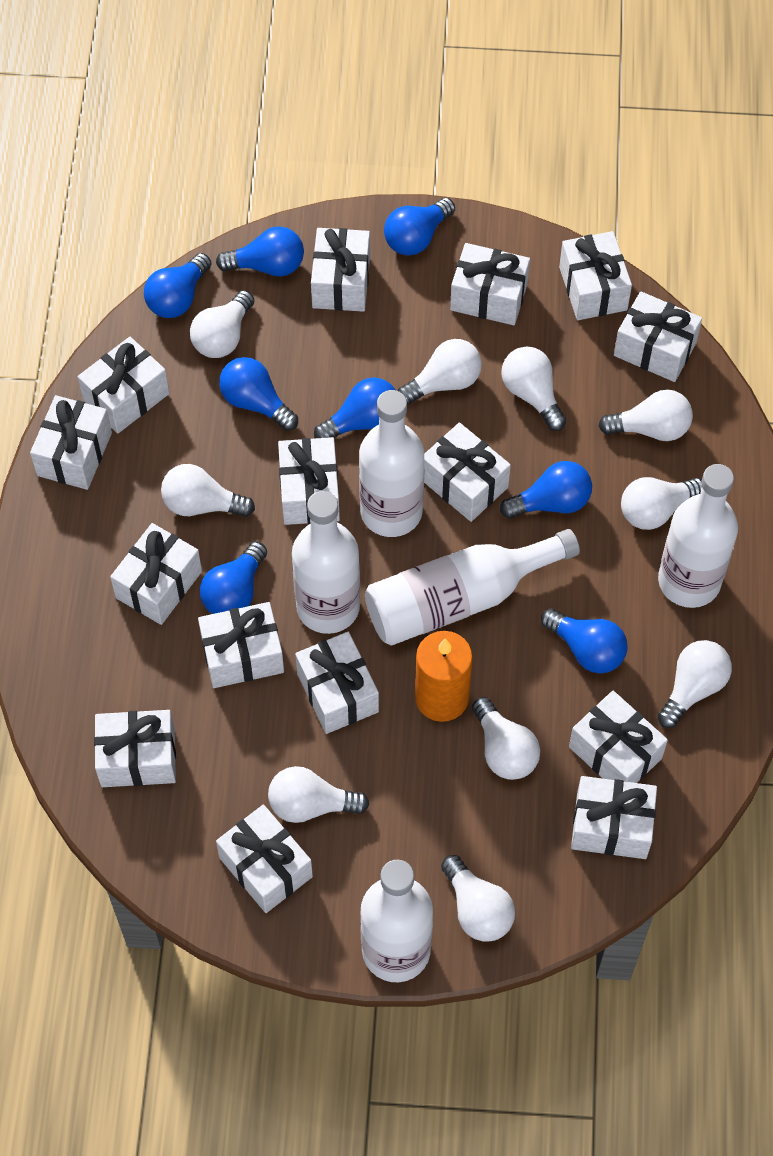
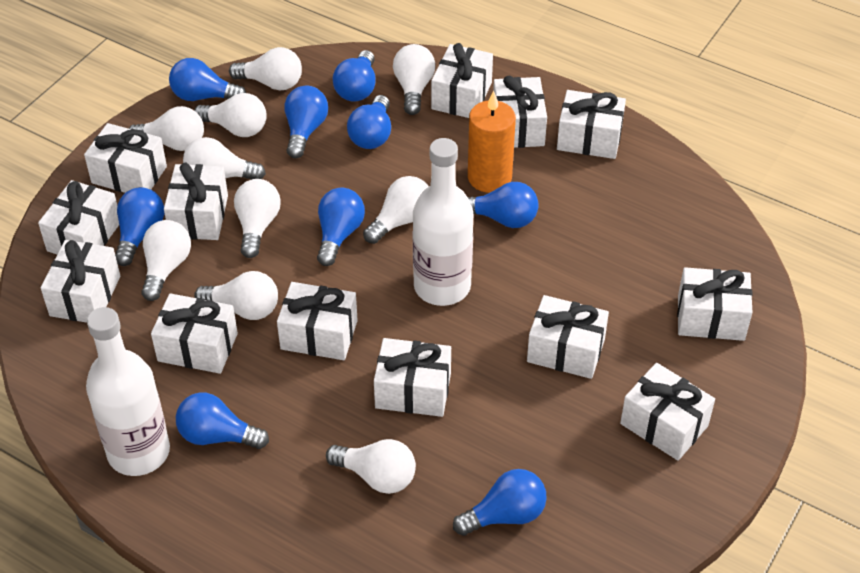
blue light bulb: 8 -> 9
white bottle: 5 -> 2
white gift: 15 -> 13

